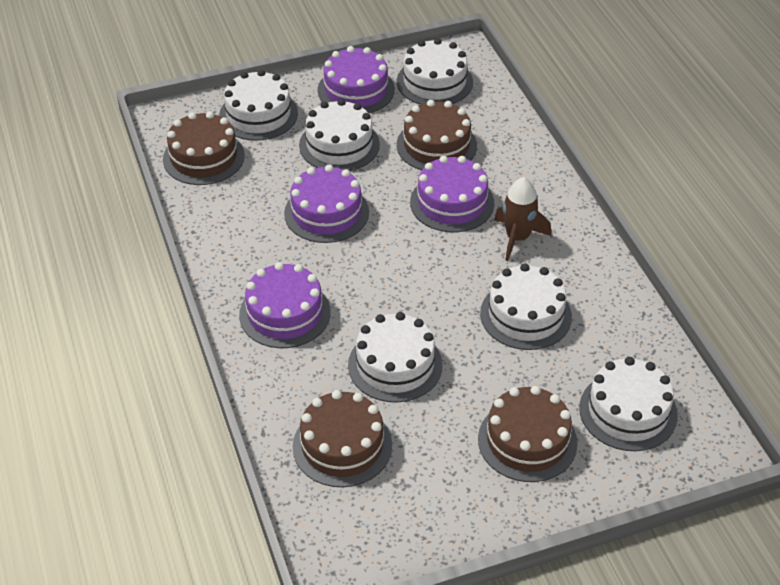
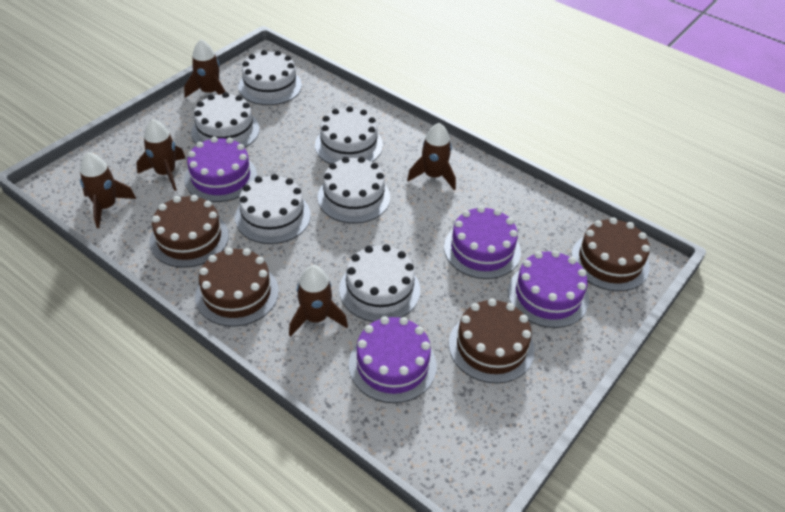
brown rocket: 1 -> 5

